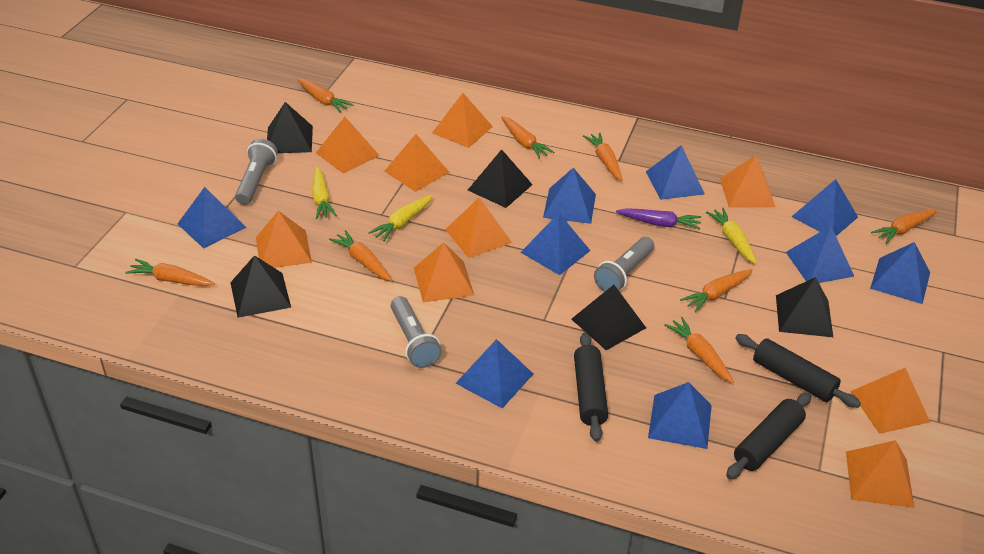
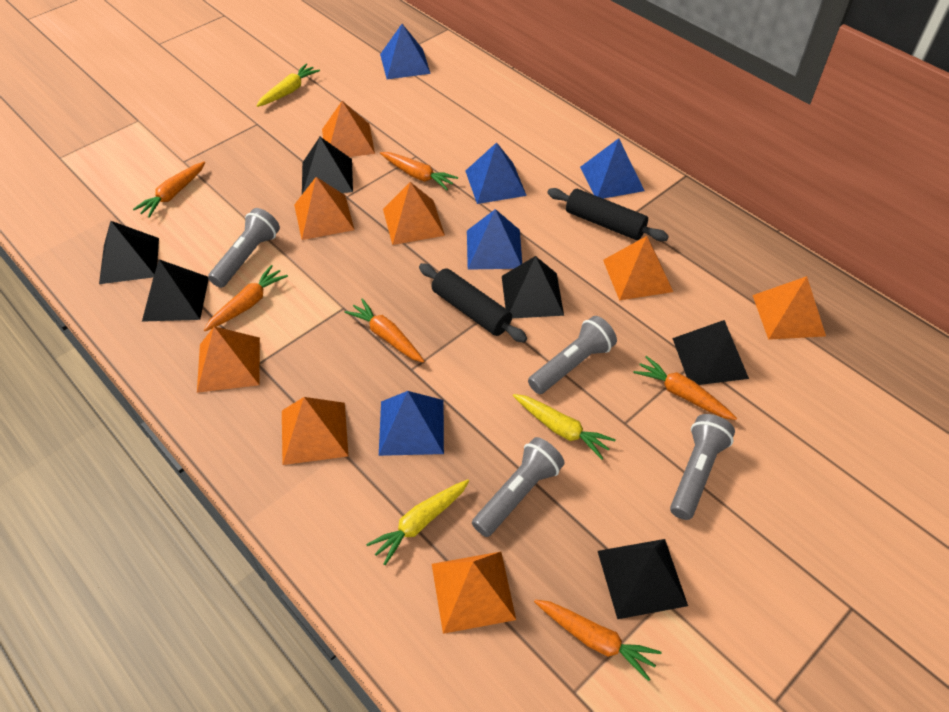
black pyramid: 5 -> 6
black rolling pin: 3 -> 2
blue pyramid: 9 -> 5
grey flashlight: 3 -> 4
orange carrot: 8 -> 6
orange pyramid: 9 -> 8
purple carrot: 1 -> 0

